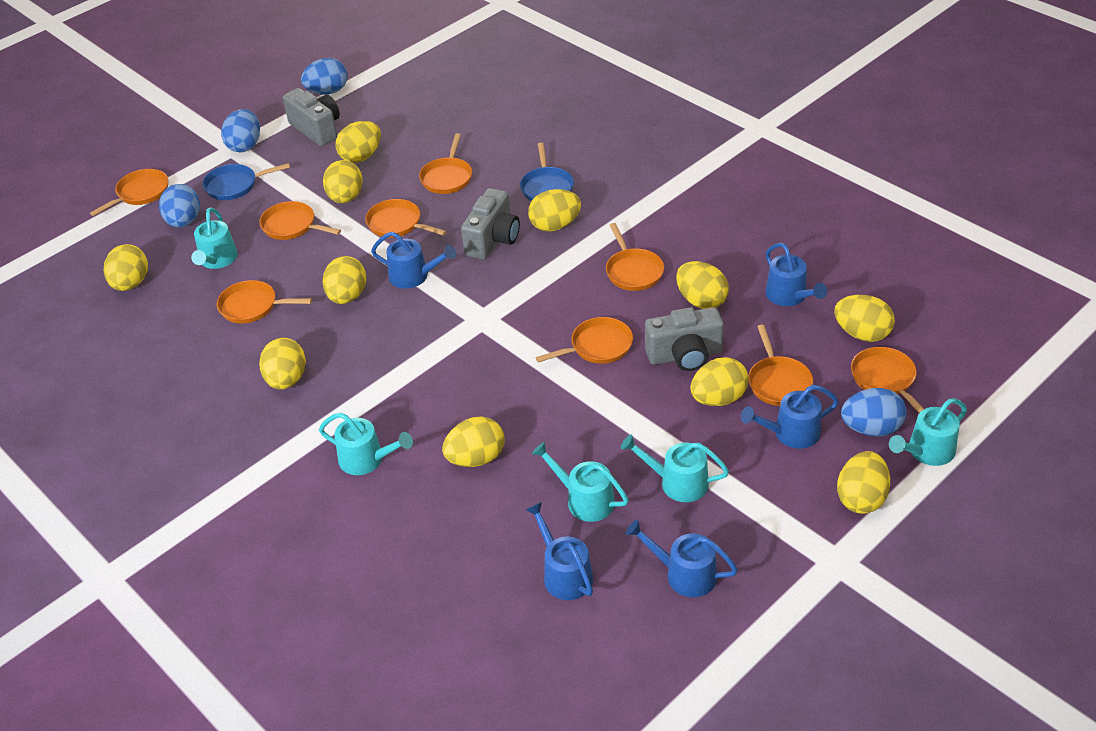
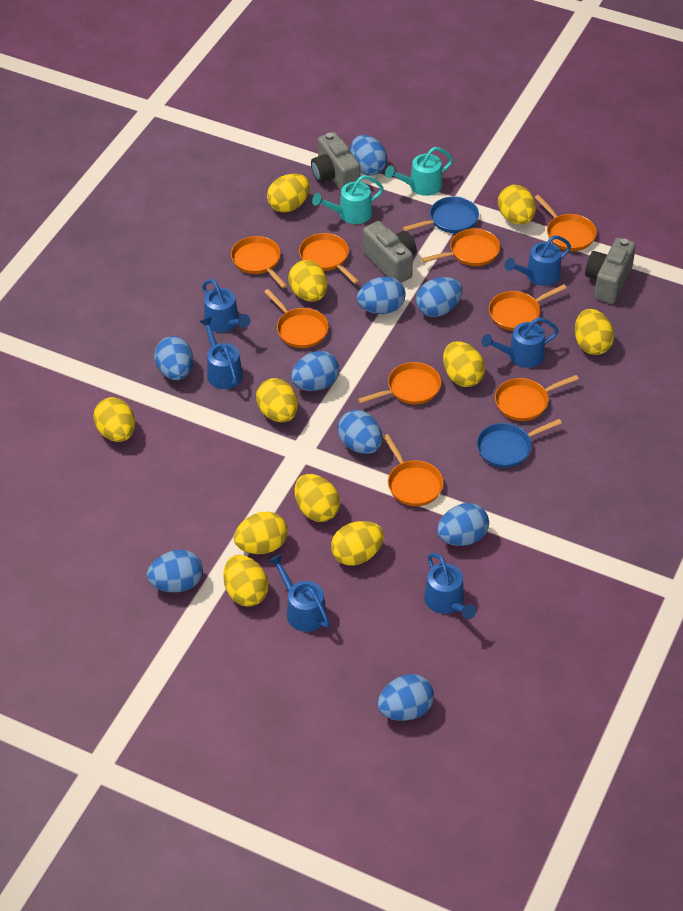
blue egg: 4 -> 9
blue watering can: 5 -> 6
turquoise watering can: 5 -> 2

